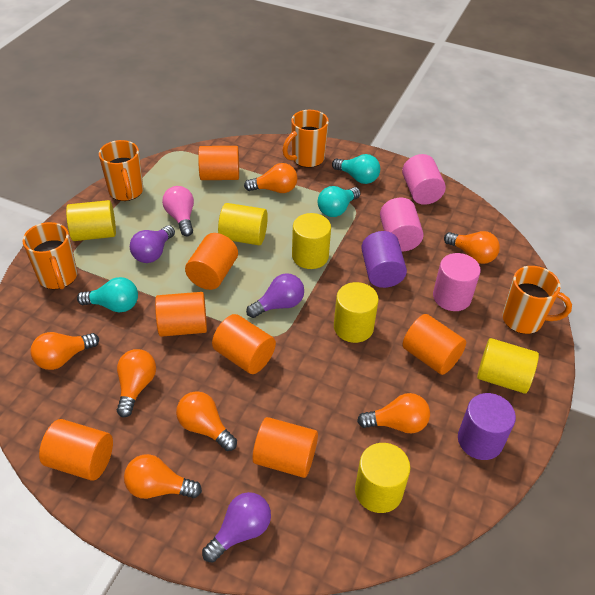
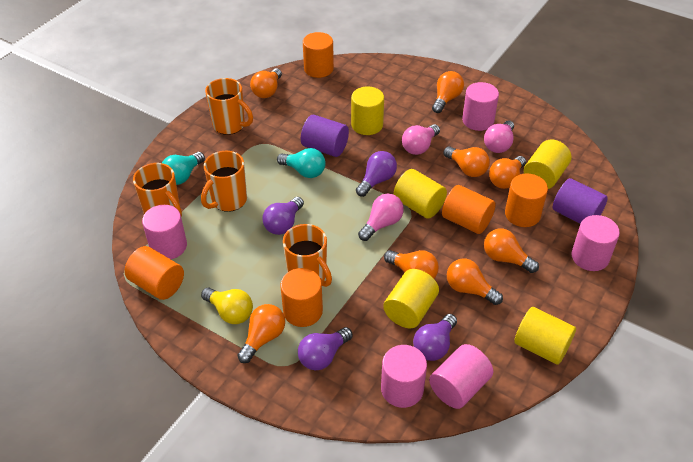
orange cylinder: 7 -> 5
orange light bulb: 7 -> 8
pink cylinder: 3 -> 5
pink light bulb: 1 -> 3
purple light bulb: 3 -> 4
turquoise light bulb: 3 -> 2
yellow cylinder: 6 -> 5
yellow light bulb: 0 -> 1

